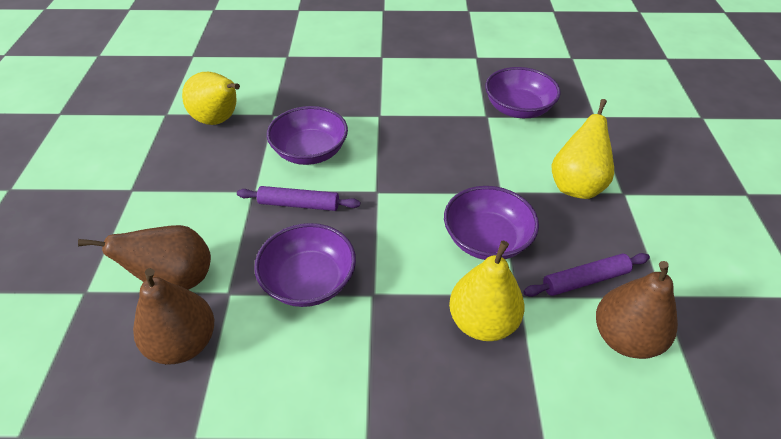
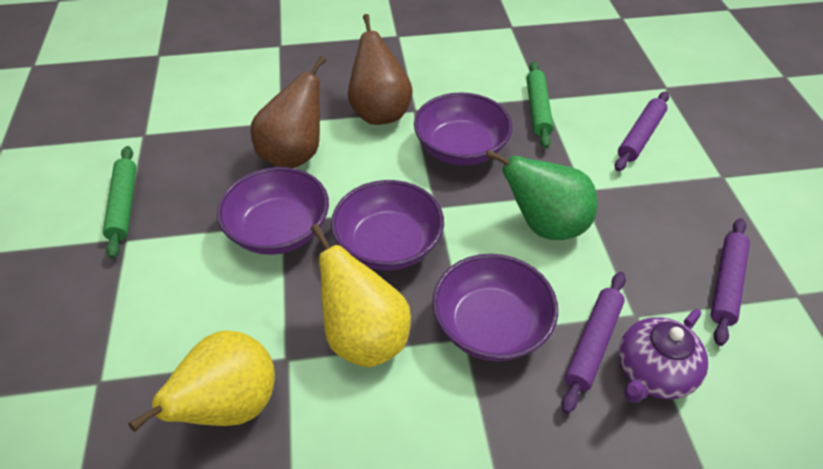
brown pear: 3 -> 2
green pear: 0 -> 1
green rolling pin: 0 -> 2
purple rolling pin: 2 -> 3
purple teapot: 0 -> 1
yellow pear: 3 -> 2

